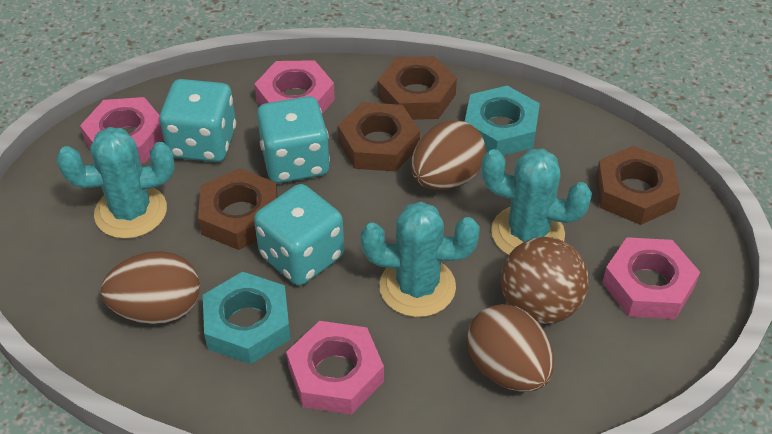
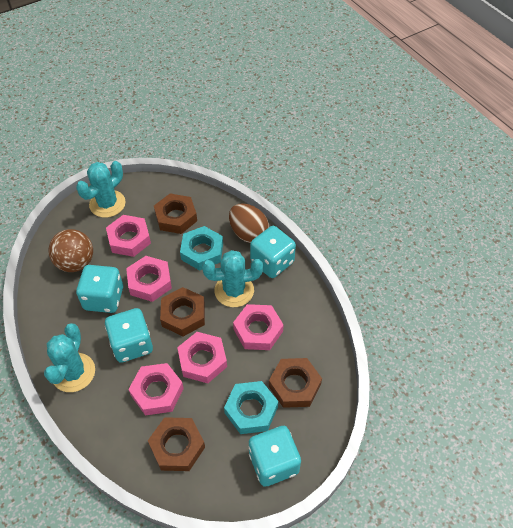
brown egg: 3 -> 1
pink nut: 4 -> 5
turquoise dice: 3 -> 4

